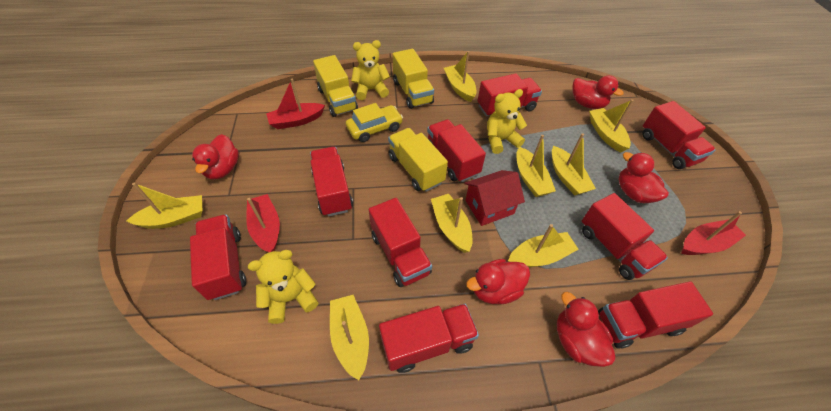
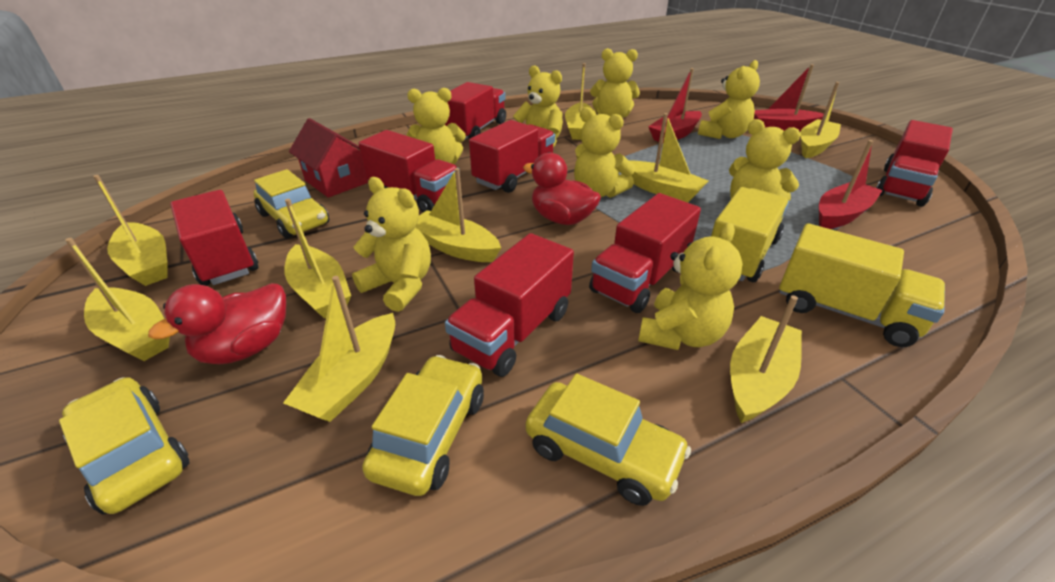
red duck: 5 -> 2
red truck: 9 -> 7
yellow boat: 8 -> 9
yellow car: 1 -> 4
yellow teddy bear: 3 -> 8
yellow truck: 3 -> 2

